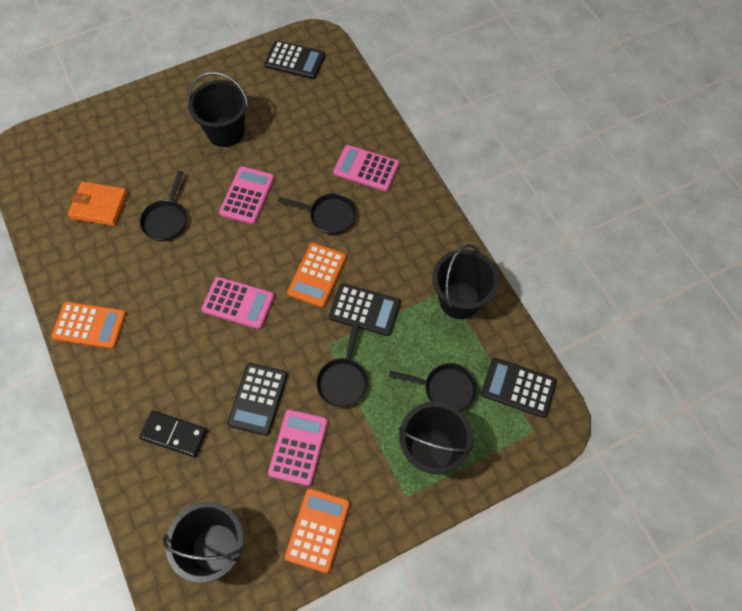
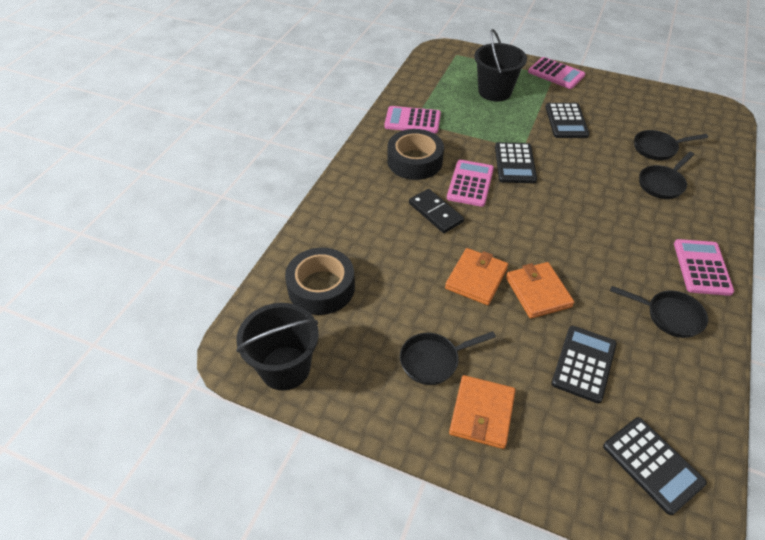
black bucket: 4 -> 2
black tape: 0 -> 2
orange calculator: 3 -> 0
orange wallet: 1 -> 3

